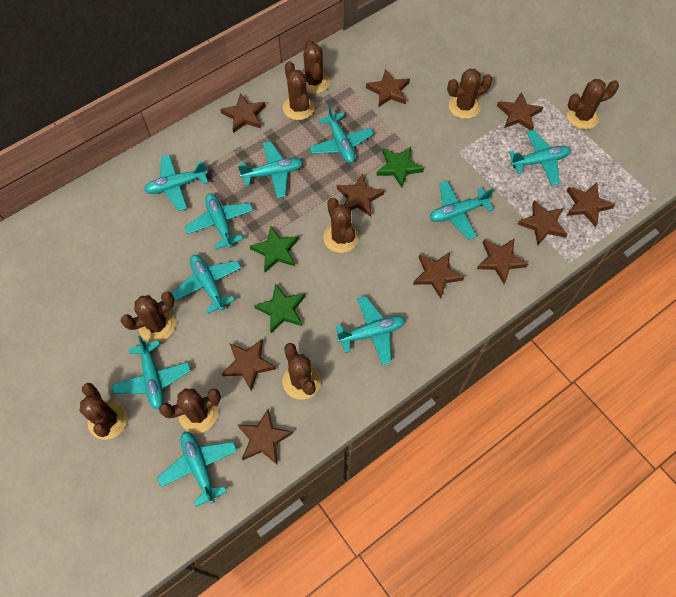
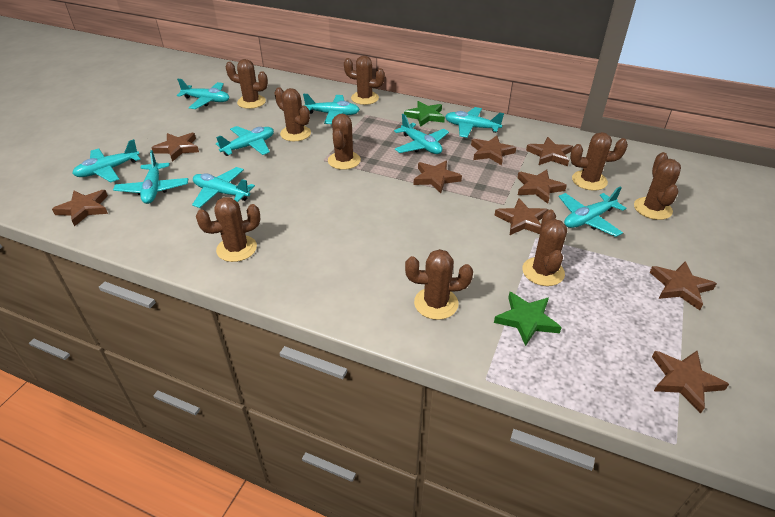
brown star: 10 -> 9
green star: 3 -> 2
turquoise plane: 10 -> 9

